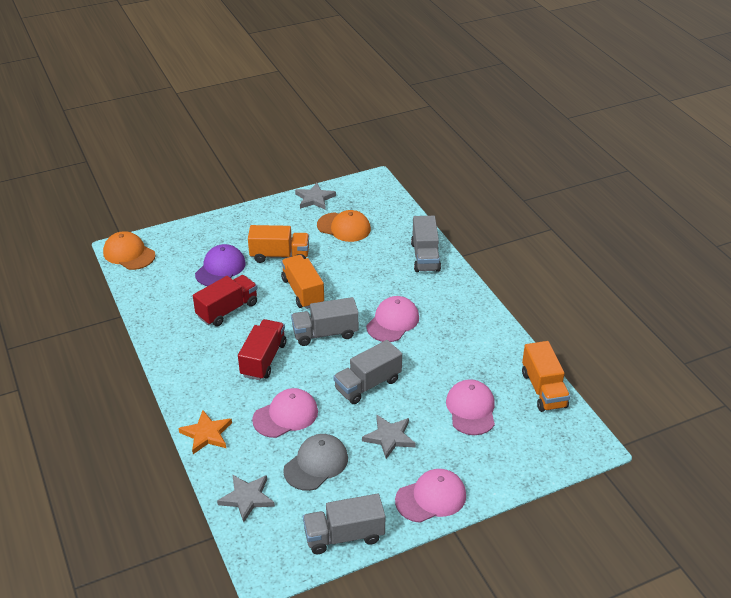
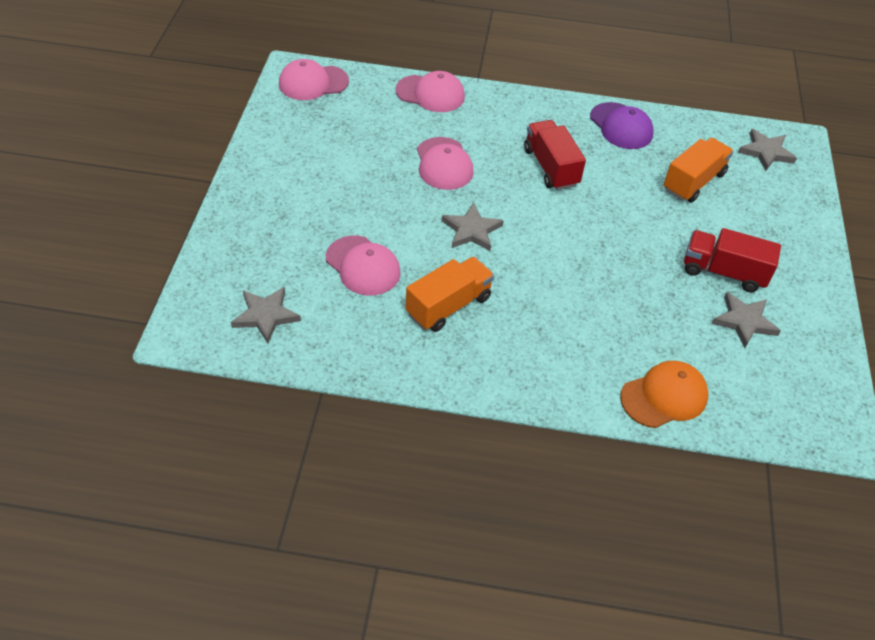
grey cap: 1 -> 0
grey star: 3 -> 4
grey truck: 4 -> 0
orange cap: 2 -> 1
orange star: 1 -> 0
orange truck: 3 -> 2

